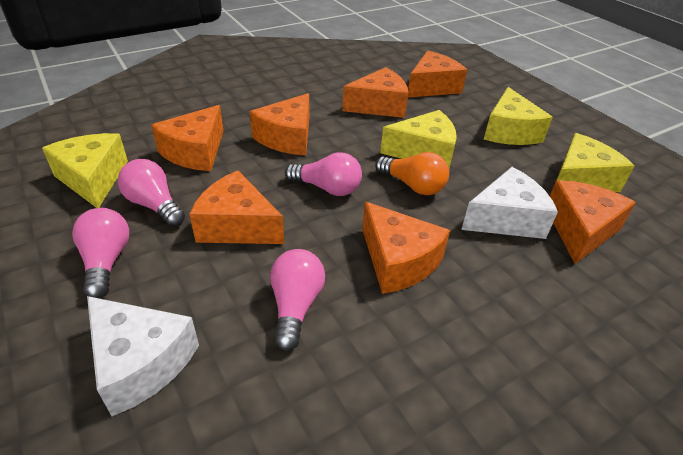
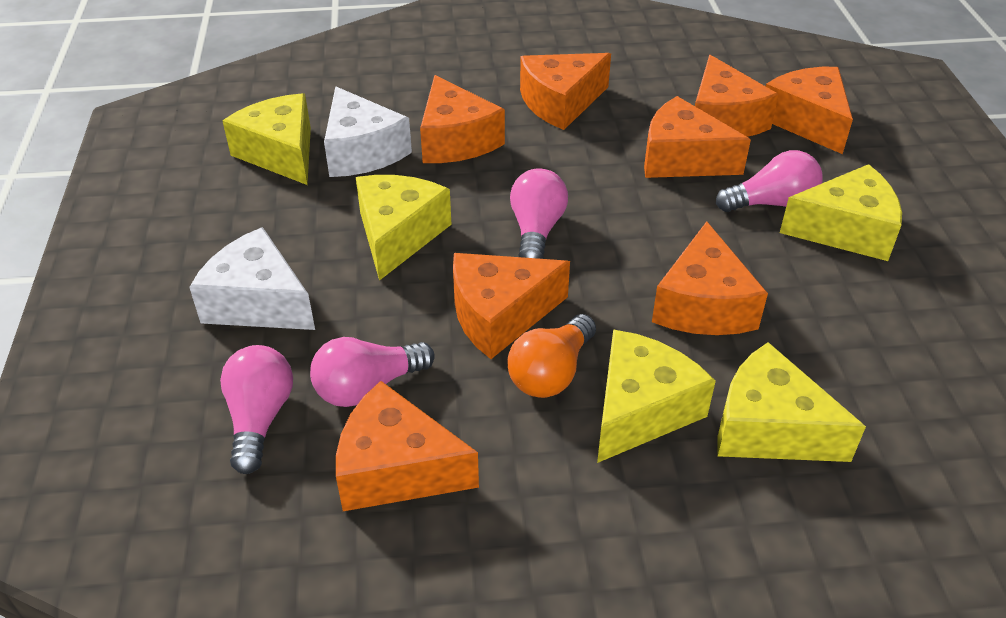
orange cheese: 7 -> 8
yellow cheese: 4 -> 5

